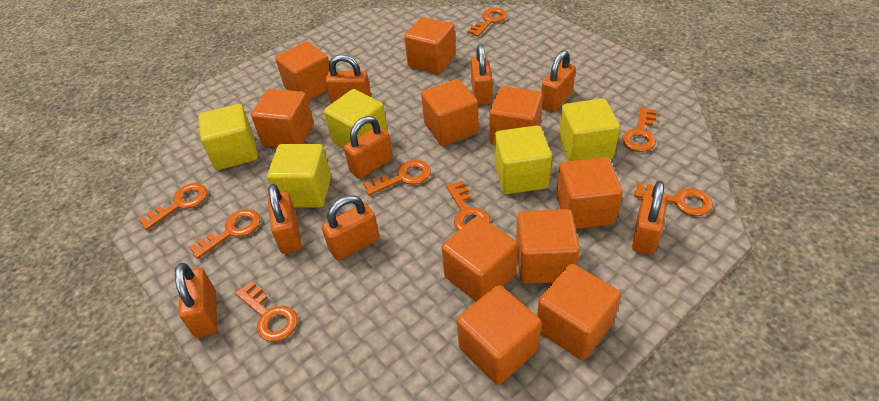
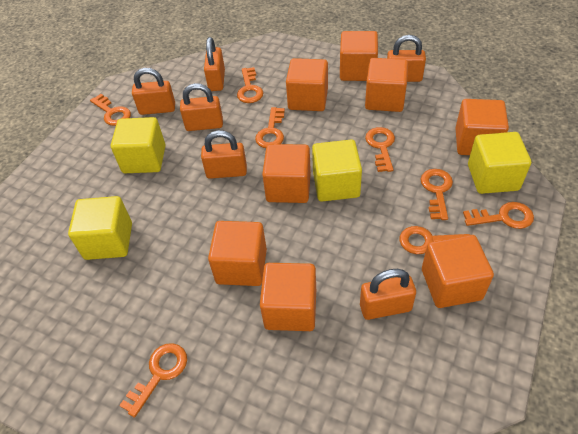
orange cube: 10 -> 8
orange padlock: 8 -> 6
yellow cube: 5 -> 4

